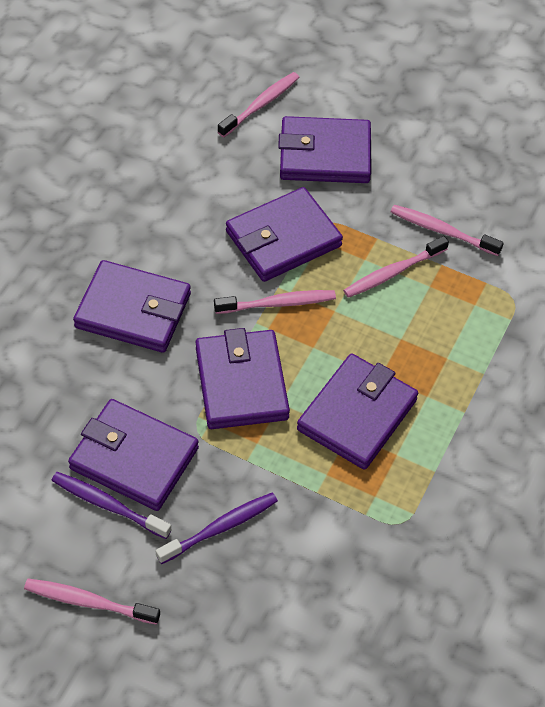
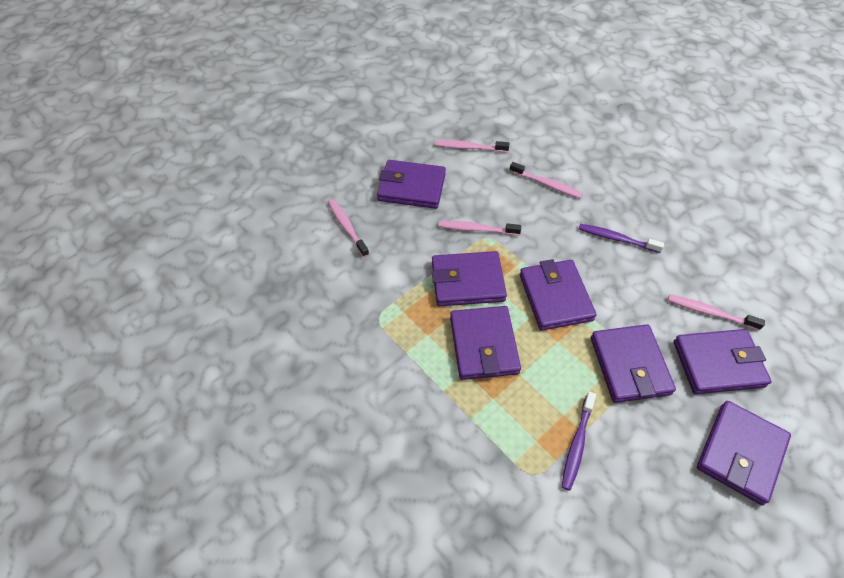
purple wallet: 6 -> 7

